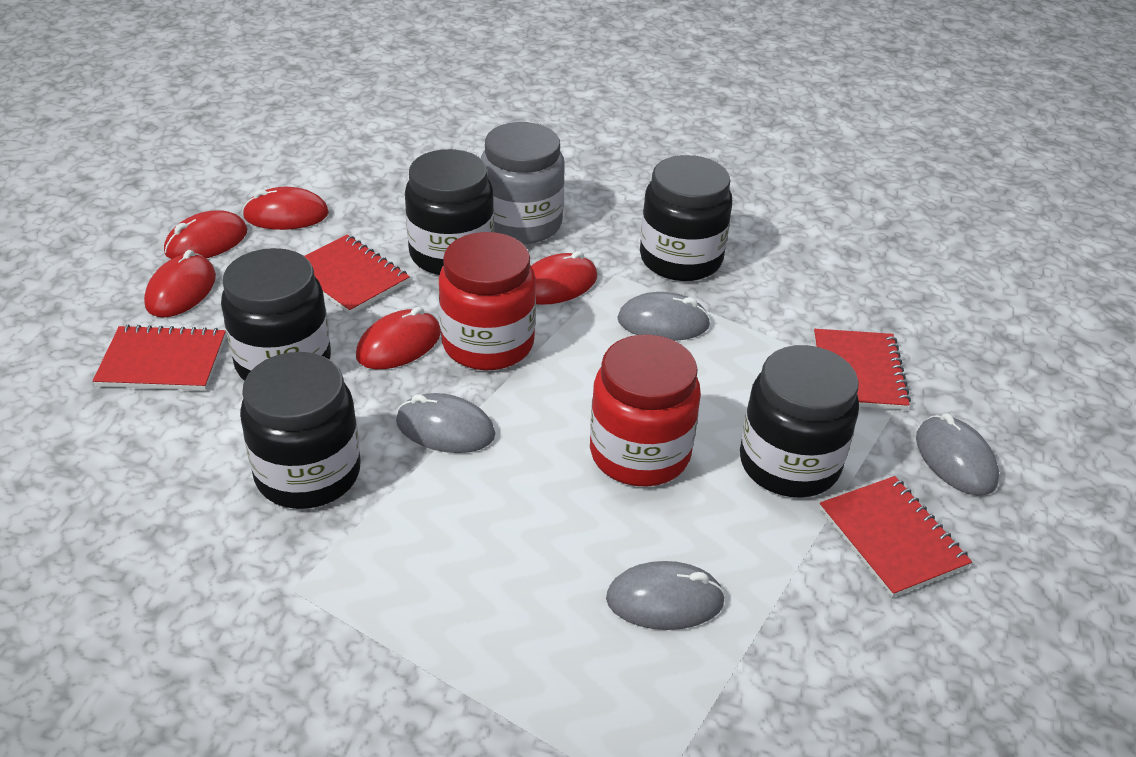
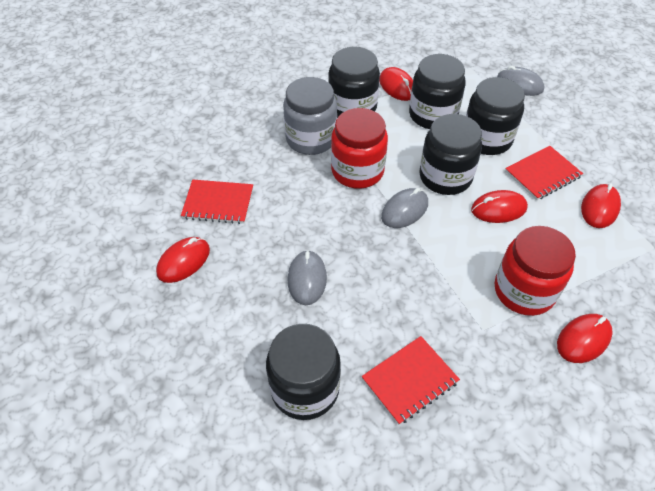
grey mouse: 4 -> 3
red notebook: 4 -> 3

